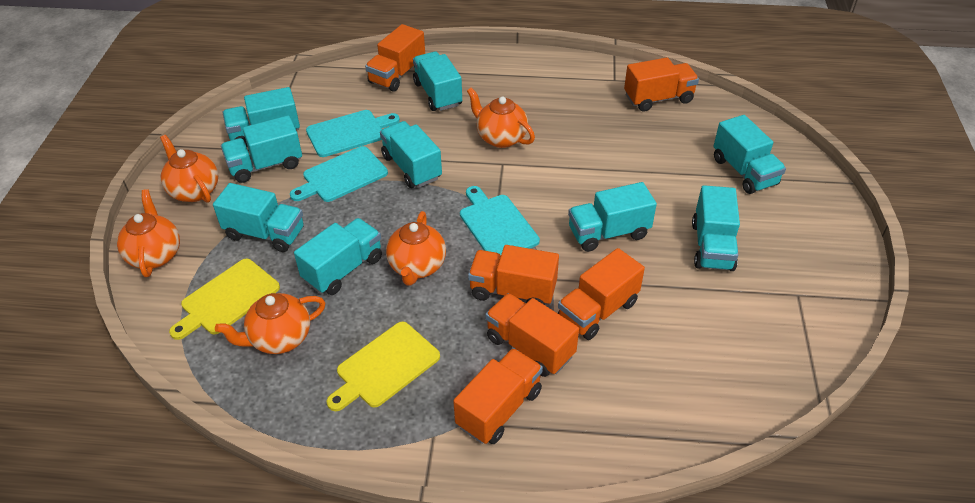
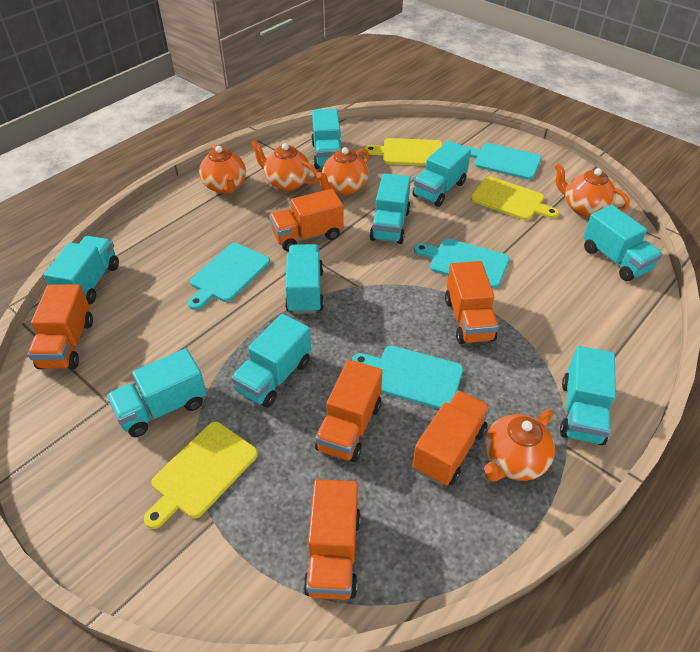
turquoise cutting board: 3 -> 4
yellow cutting board: 2 -> 3

